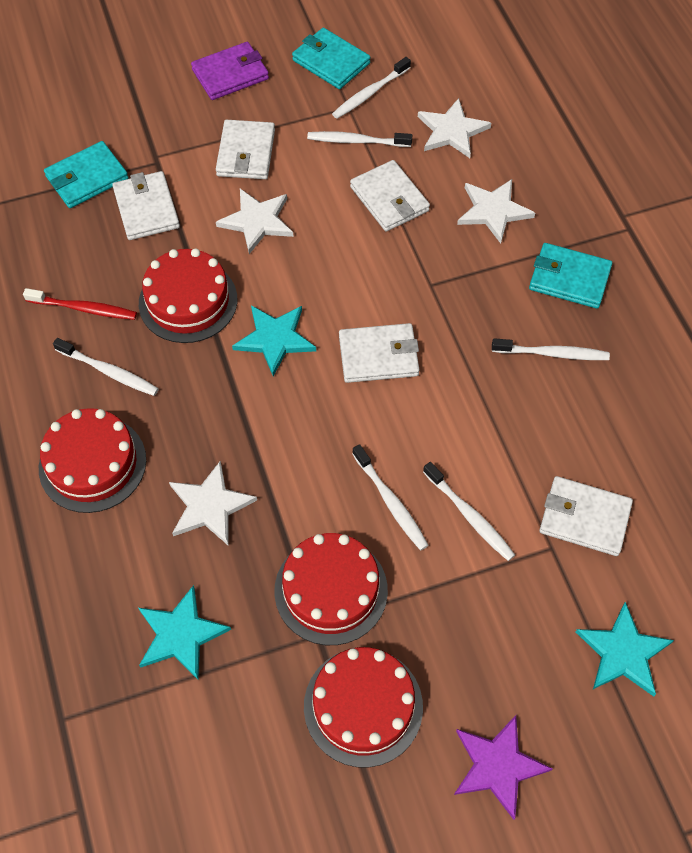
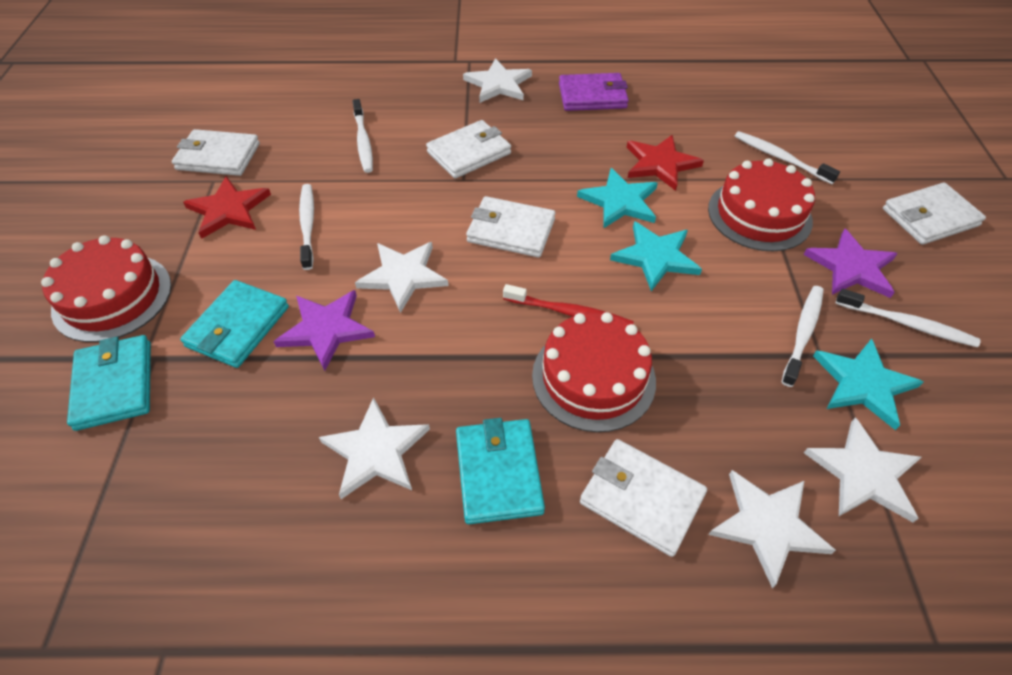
purple star: 1 -> 2
red cake: 4 -> 3
red star: 0 -> 2
white star: 4 -> 5
white toothbrush: 6 -> 5

